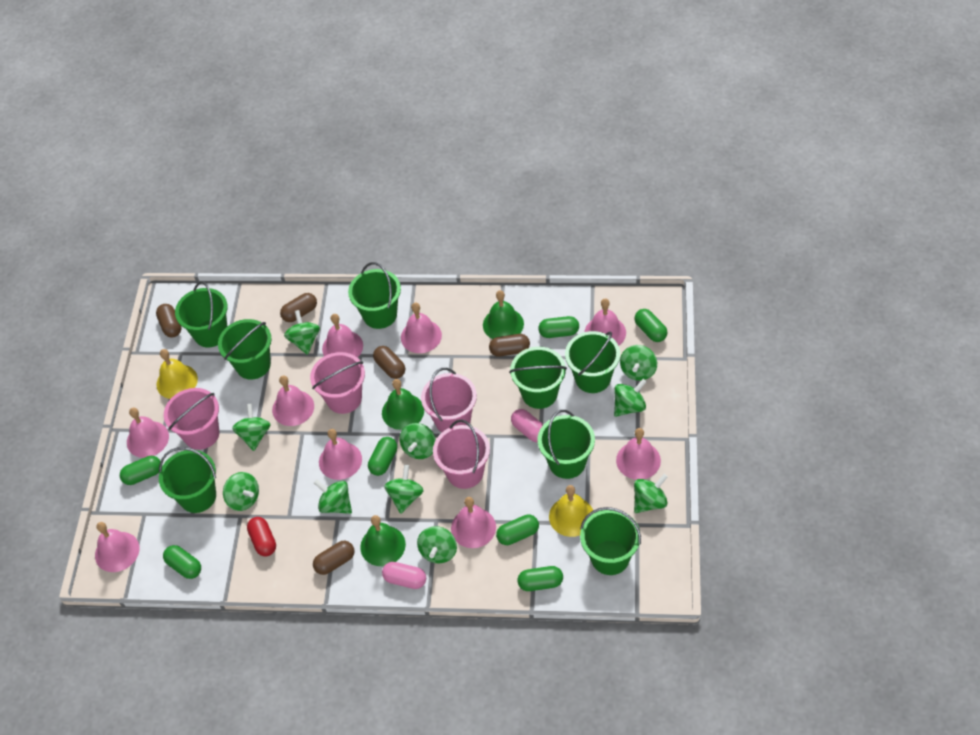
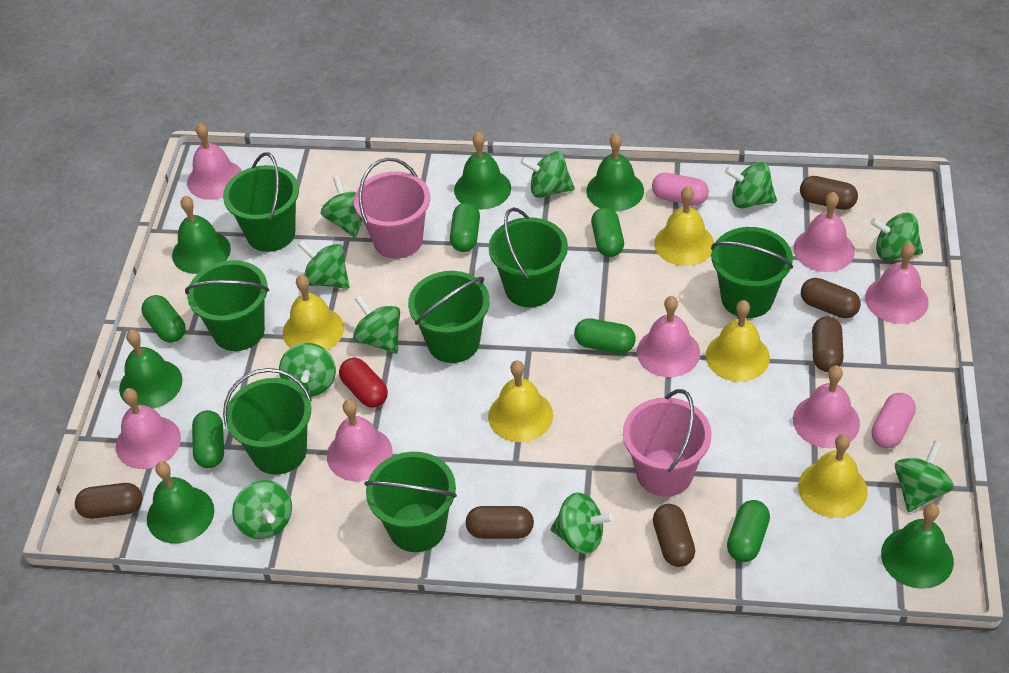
brown capsule: 5 -> 6
green bell: 3 -> 6
green bucket: 8 -> 7
green capsule: 7 -> 6
pink bell: 9 -> 7
pink bucket: 4 -> 2
yellow bell: 2 -> 5

